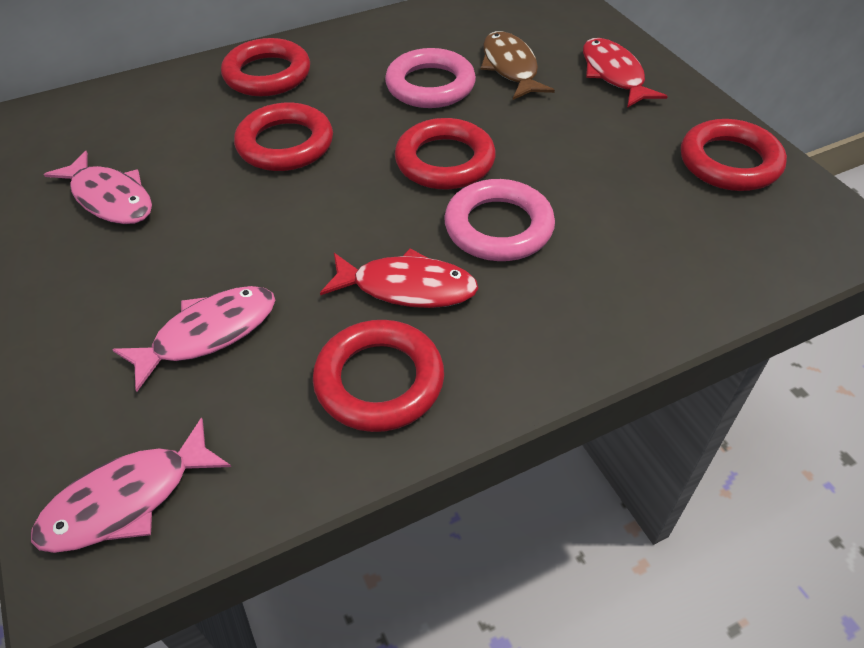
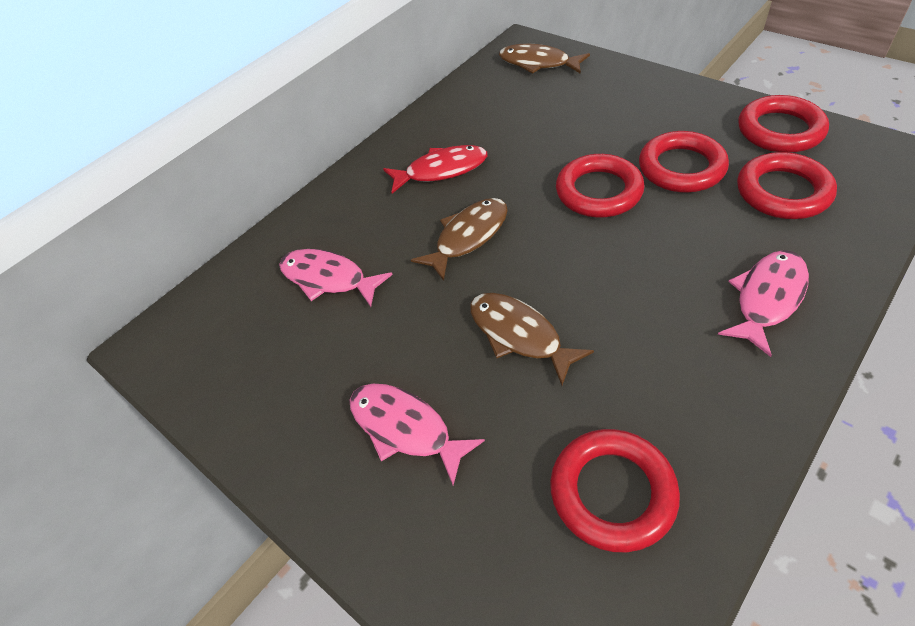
brown fish: 1 -> 3
pink ring: 2 -> 0
red fish: 2 -> 1

